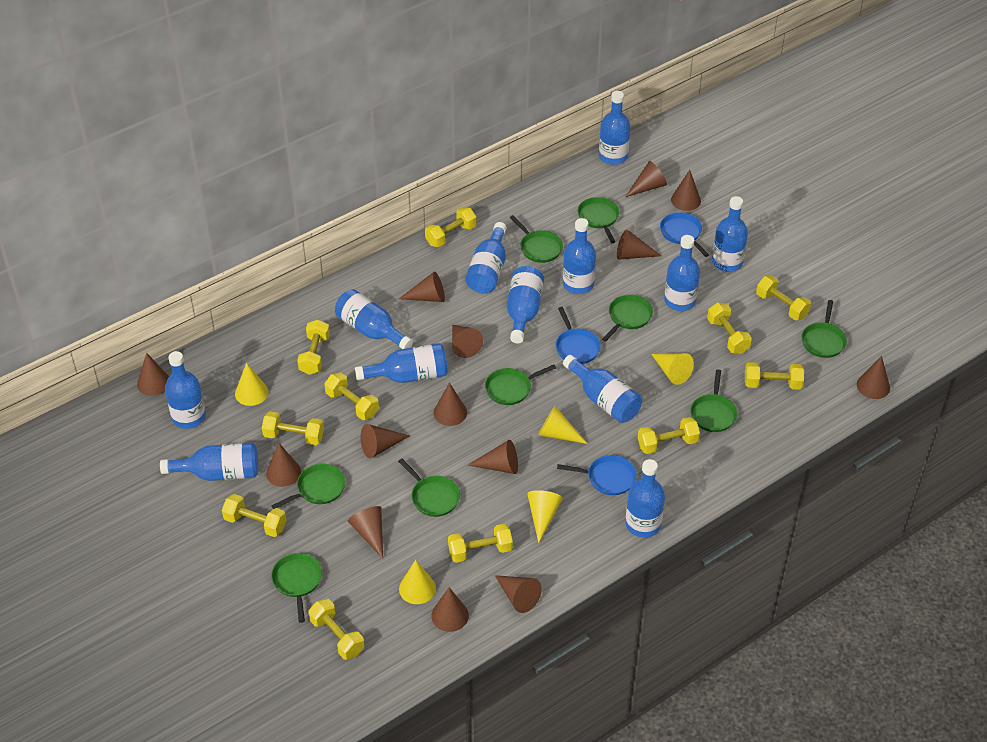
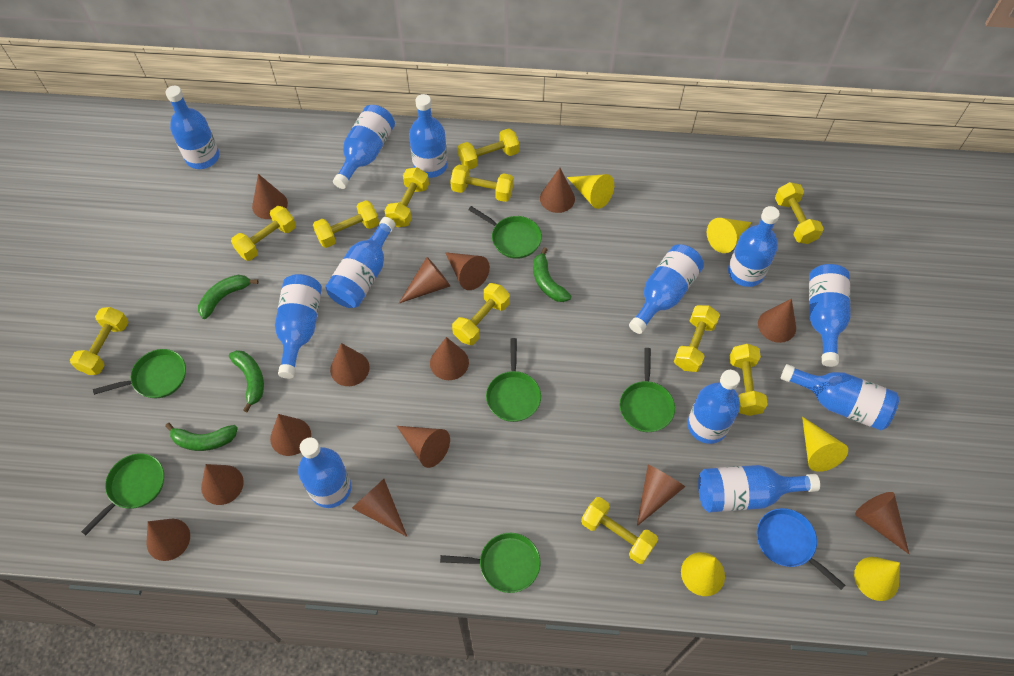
blue pan: 3 -> 1
green banana: 0 -> 4
green pan: 9 -> 6

